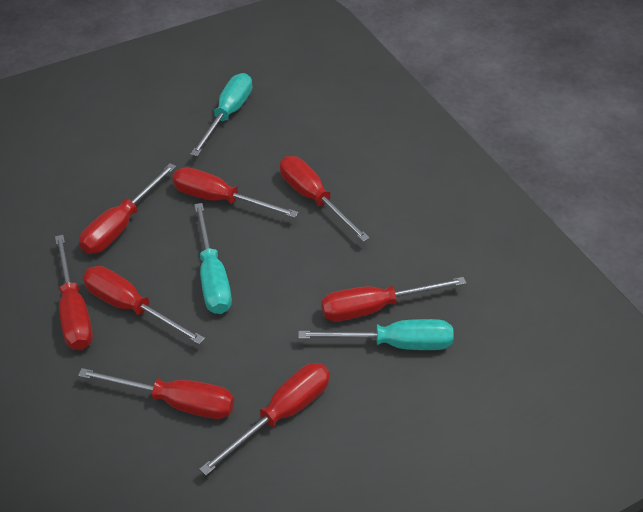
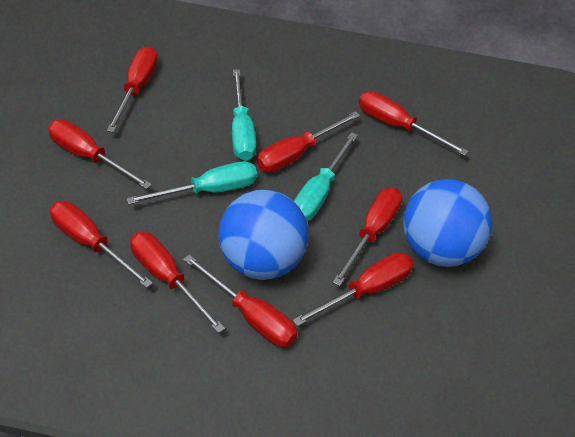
blue ball: 0 -> 2
red screwdriver: 8 -> 9

